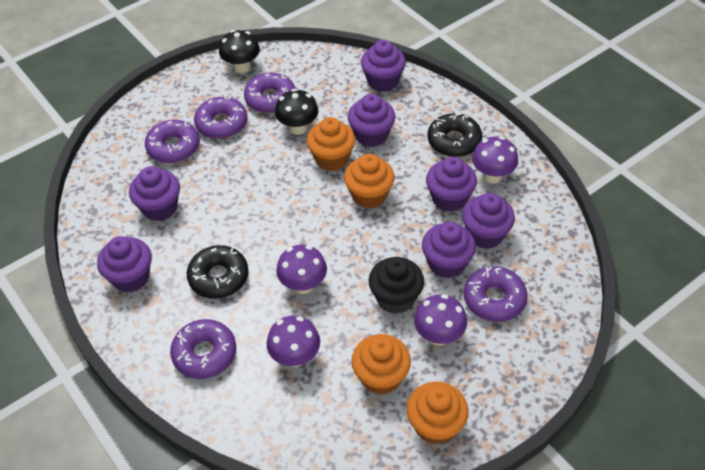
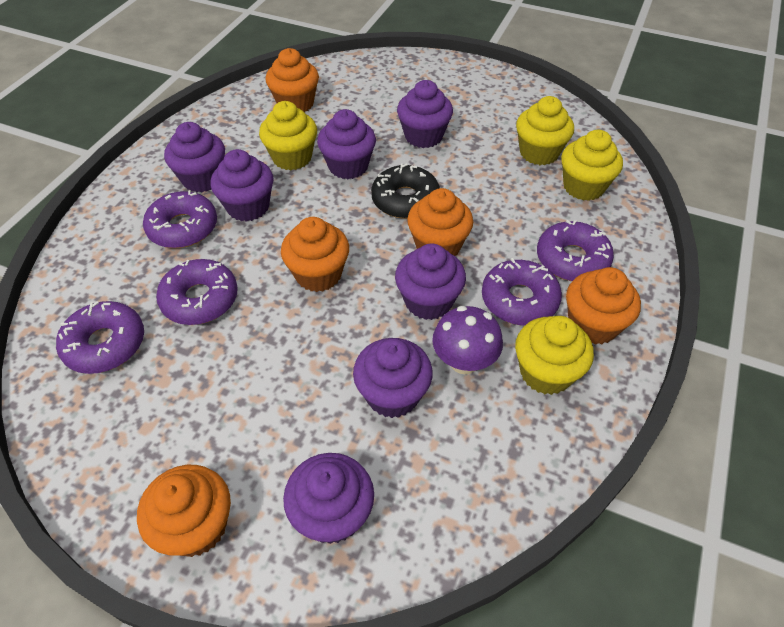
black cupcake: 1 -> 0
black donut: 2 -> 1
black mushroom: 2 -> 0
orange cupcake: 4 -> 5
purple mushroom: 4 -> 1
yellow cupcake: 0 -> 4

